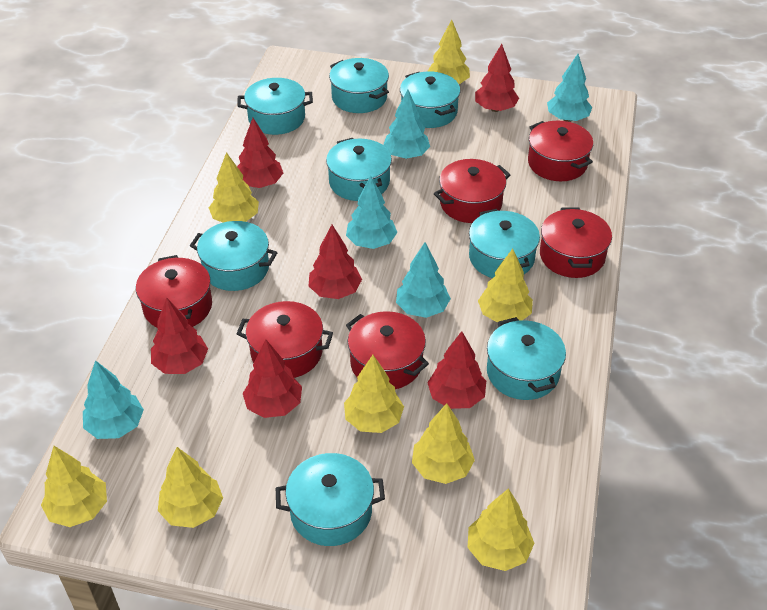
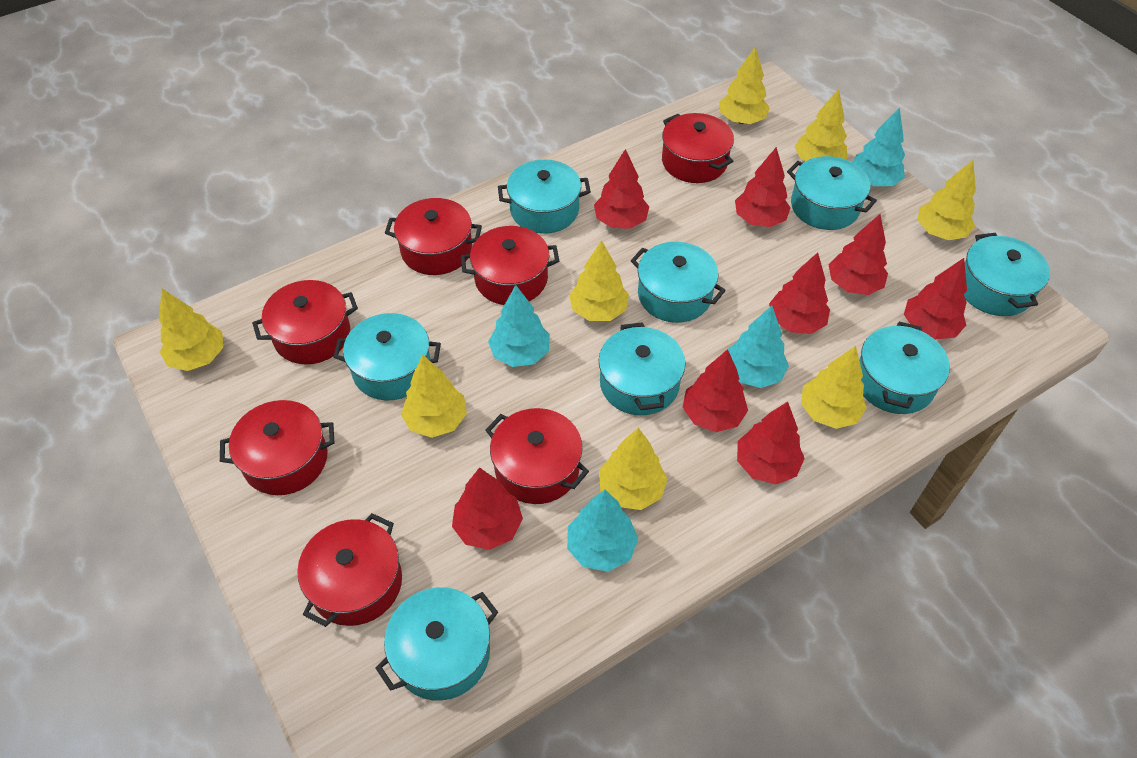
red pot: 6 -> 7
red tree: 6 -> 8
turquoise tree: 5 -> 4

